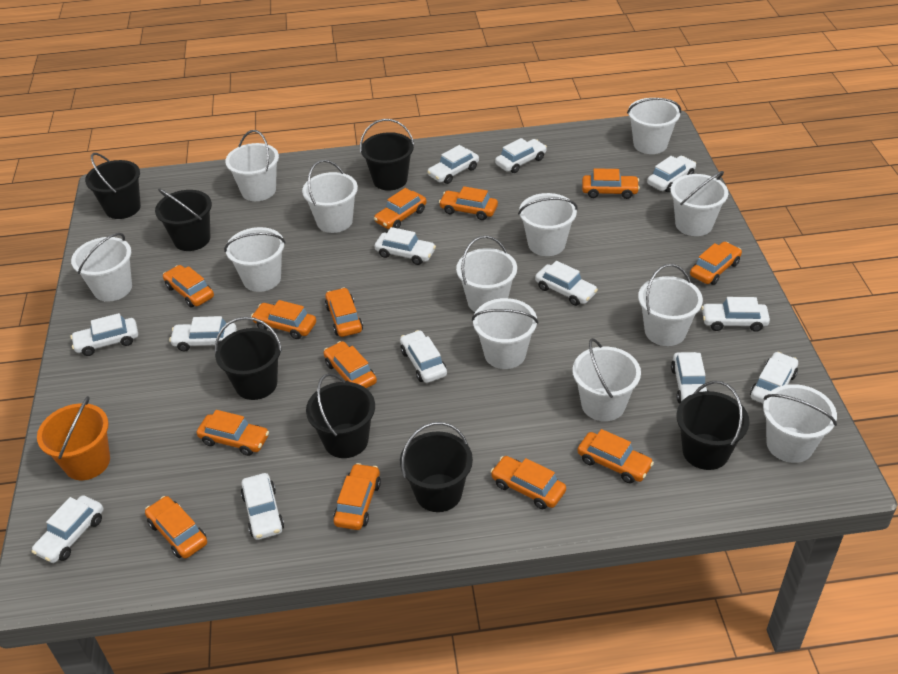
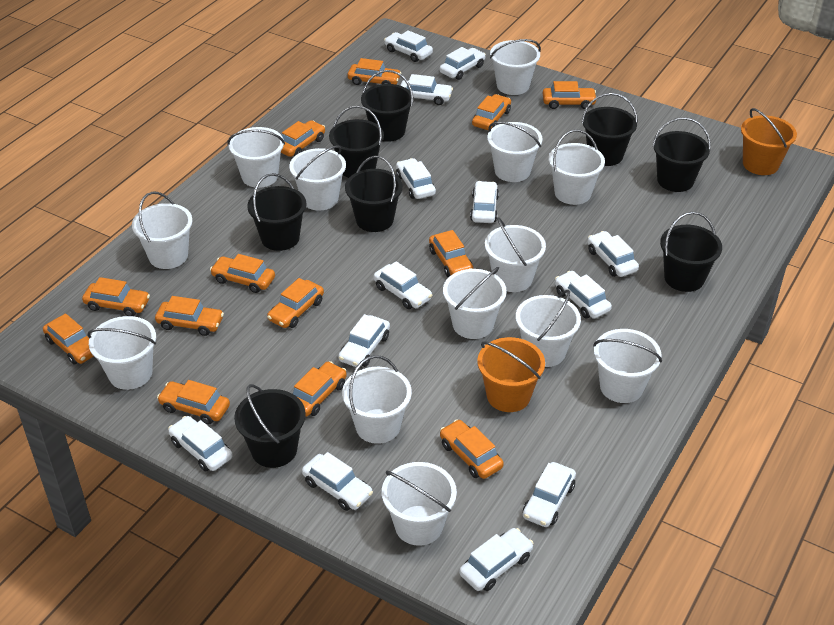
black bucket: 7 -> 8
orange bucket: 1 -> 2
white bucket: 12 -> 13

